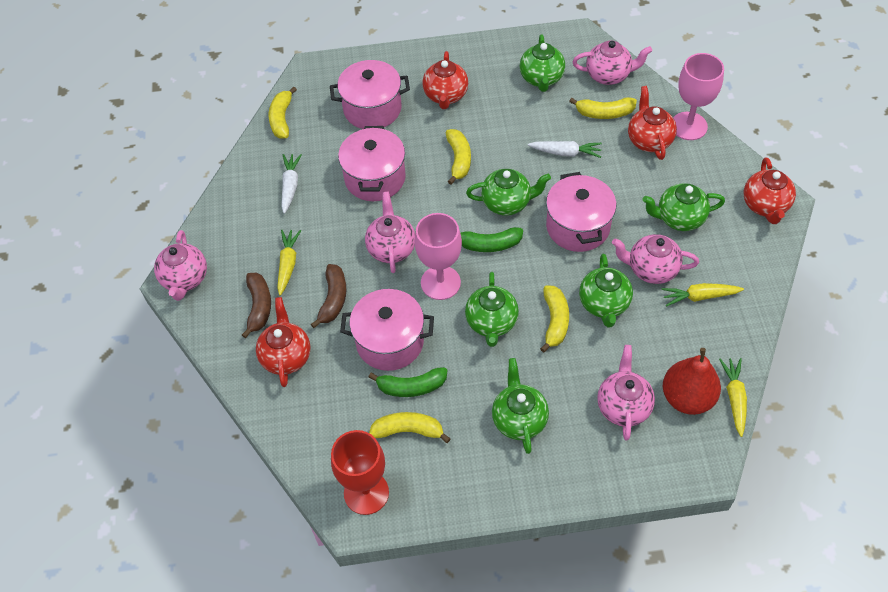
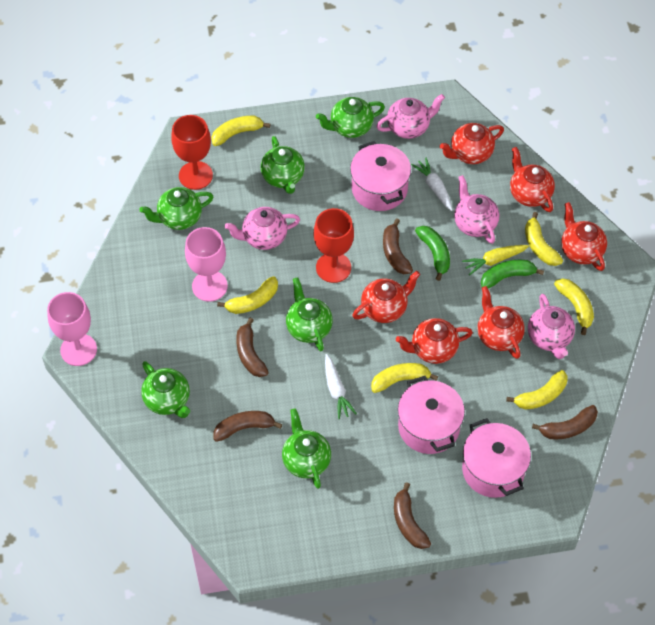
brown banana: 2 -> 5
pink pot: 4 -> 3
pink teapot: 5 -> 4
red goblet: 1 -> 2
red pear: 1 -> 0
red teapot: 4 -> 6
yellow banana: 5 -> 6
yellow carrot: 3 -> 1

